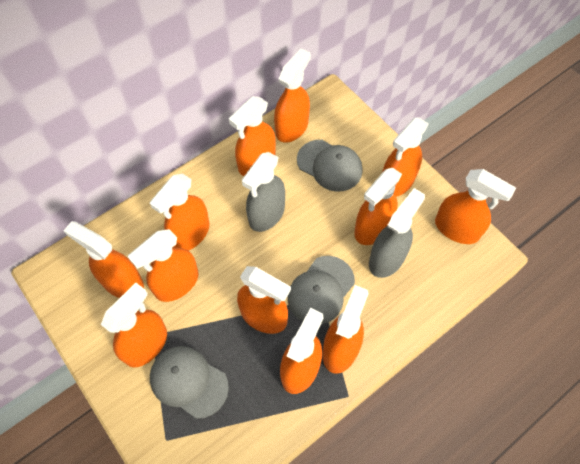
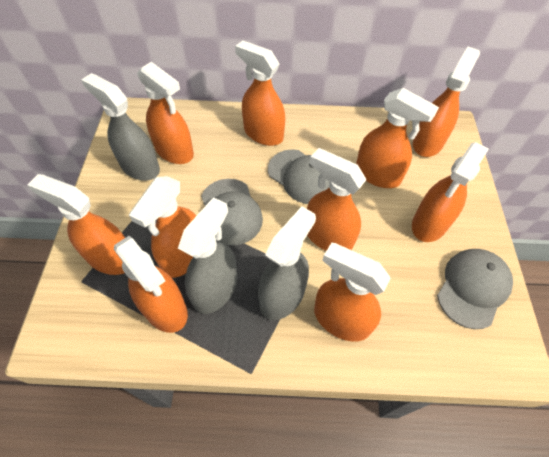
grey spray bottle: 2 -> 3
orange spray bottle: 12 -> 10

